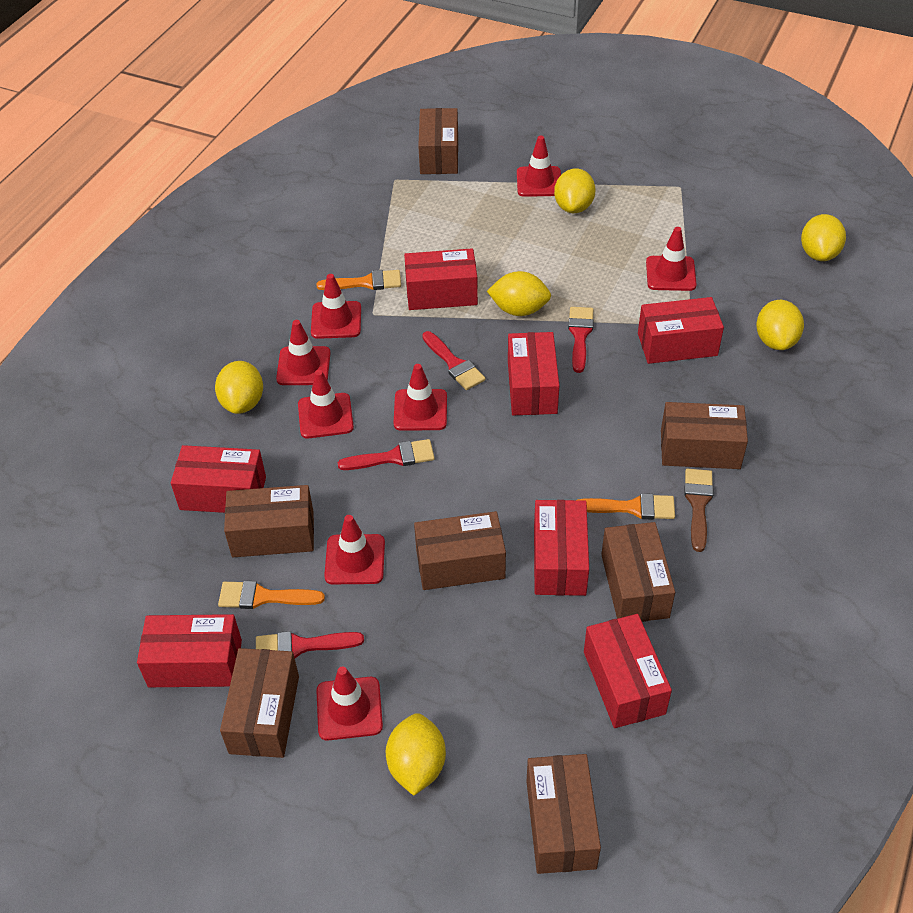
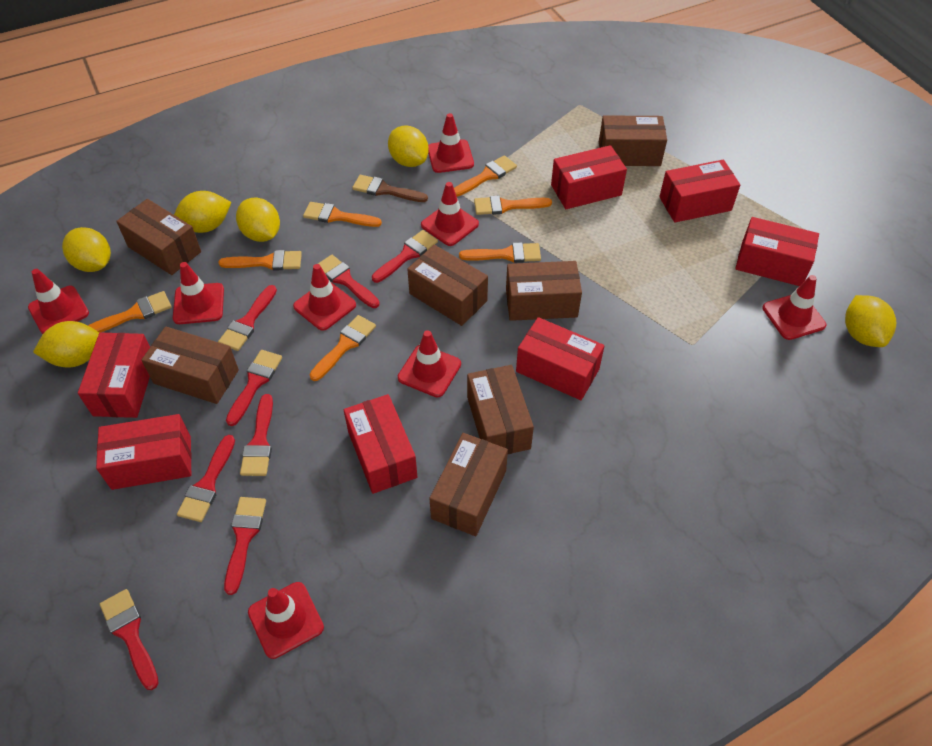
orange brush: 3 -> 7
red brush: 4 -> 8

